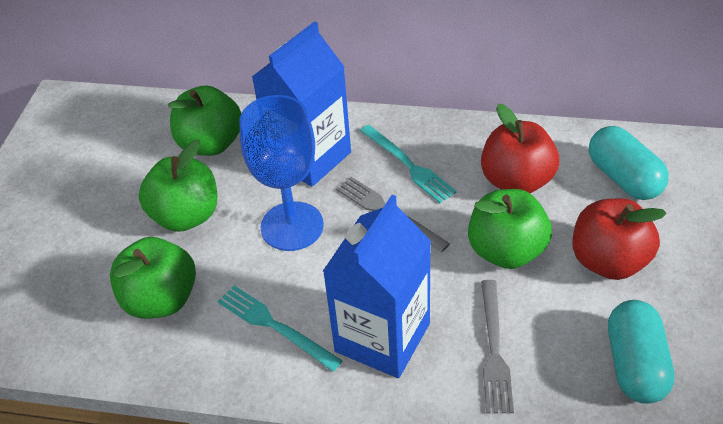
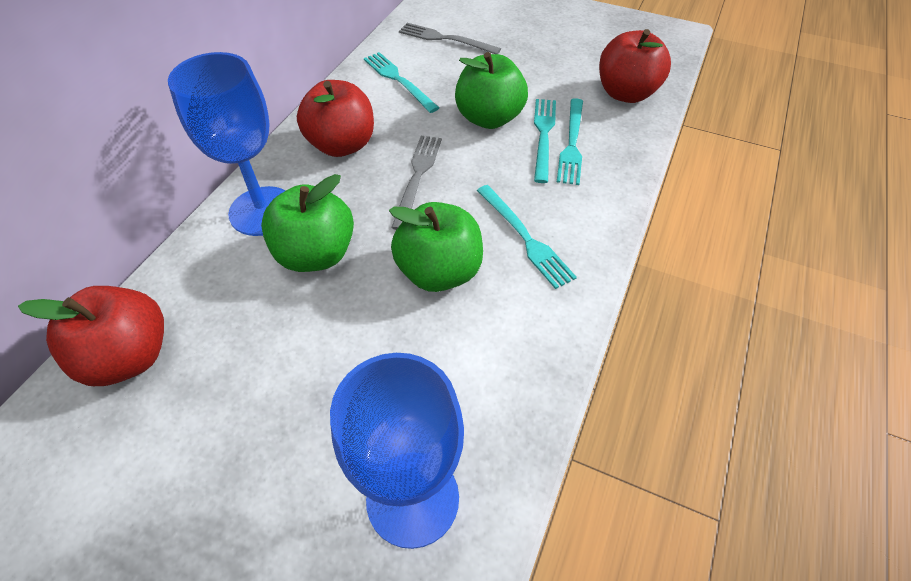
blue carton: 2 -> 0
blue goblet: 1 -> 2
green apple: 4 -> 3
red apple: 2 -> 3
turquoise capsule: 2 -> 0
turquoise fork: 2 -> 4

